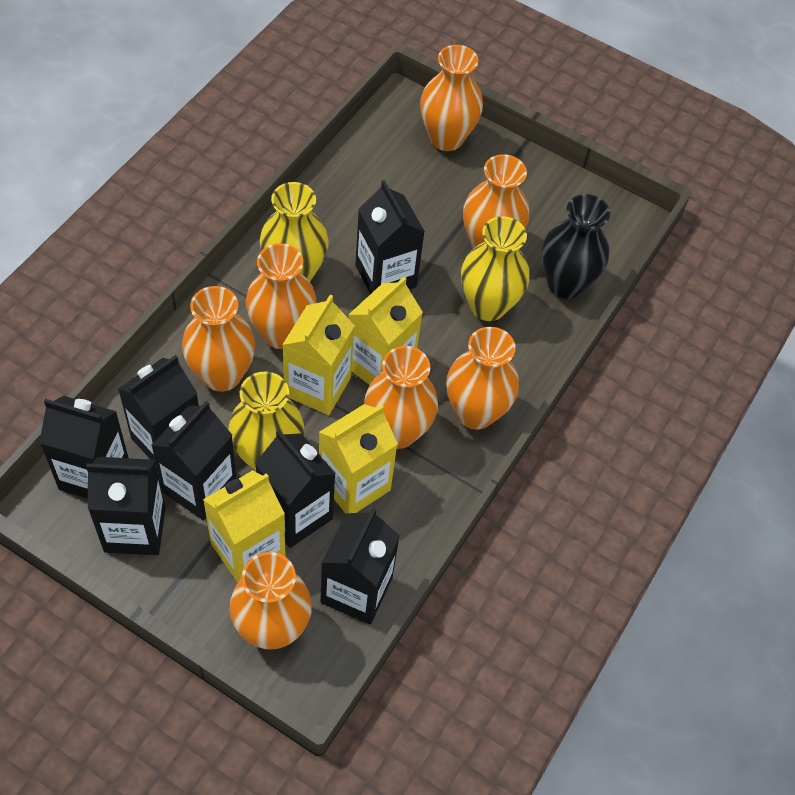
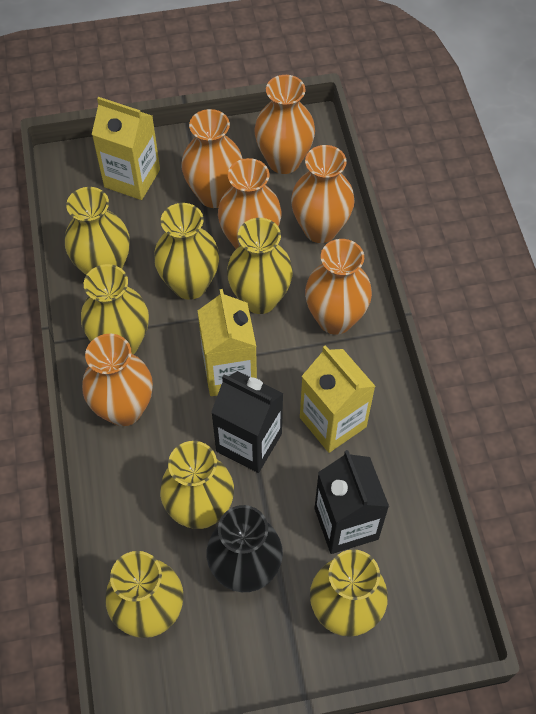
black carton: 7 -> 2
orange vase: 7 -> 6
yellow carton: 4 -> 3
yellow vase: 3 -> 7

